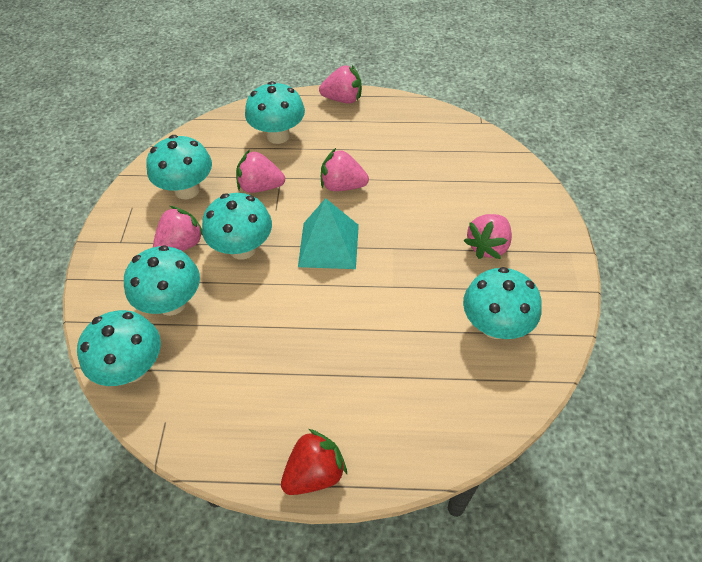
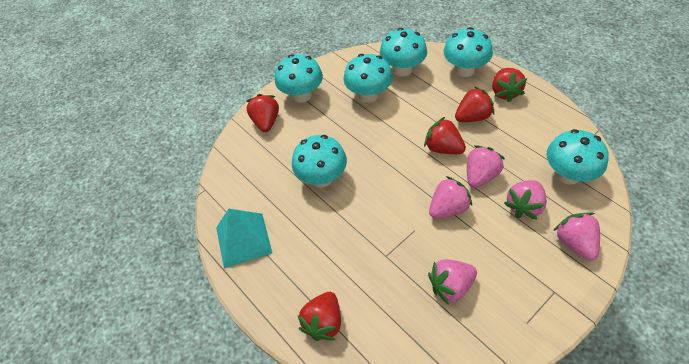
red strawberry: 1 -> 5

